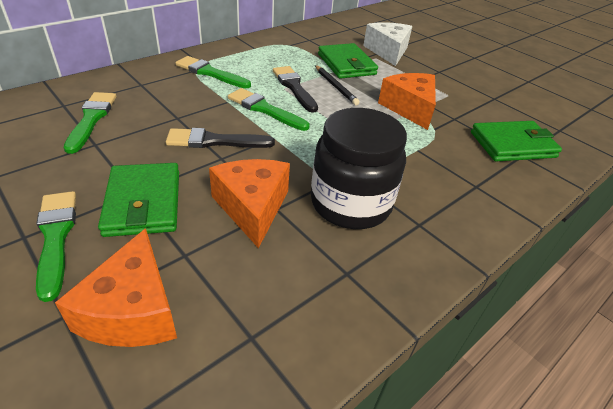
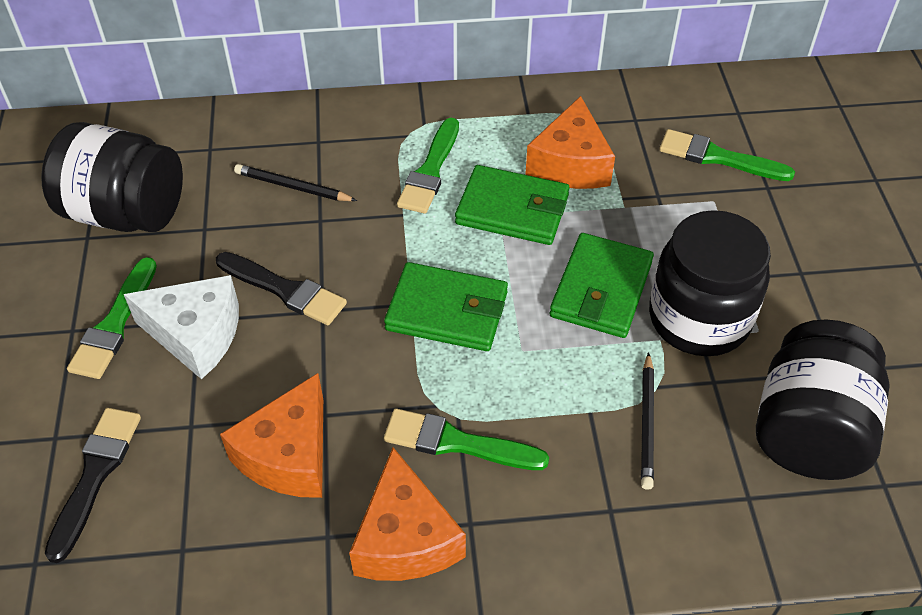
black jar: 1 -> 3
black pencil: 1 -> 2

